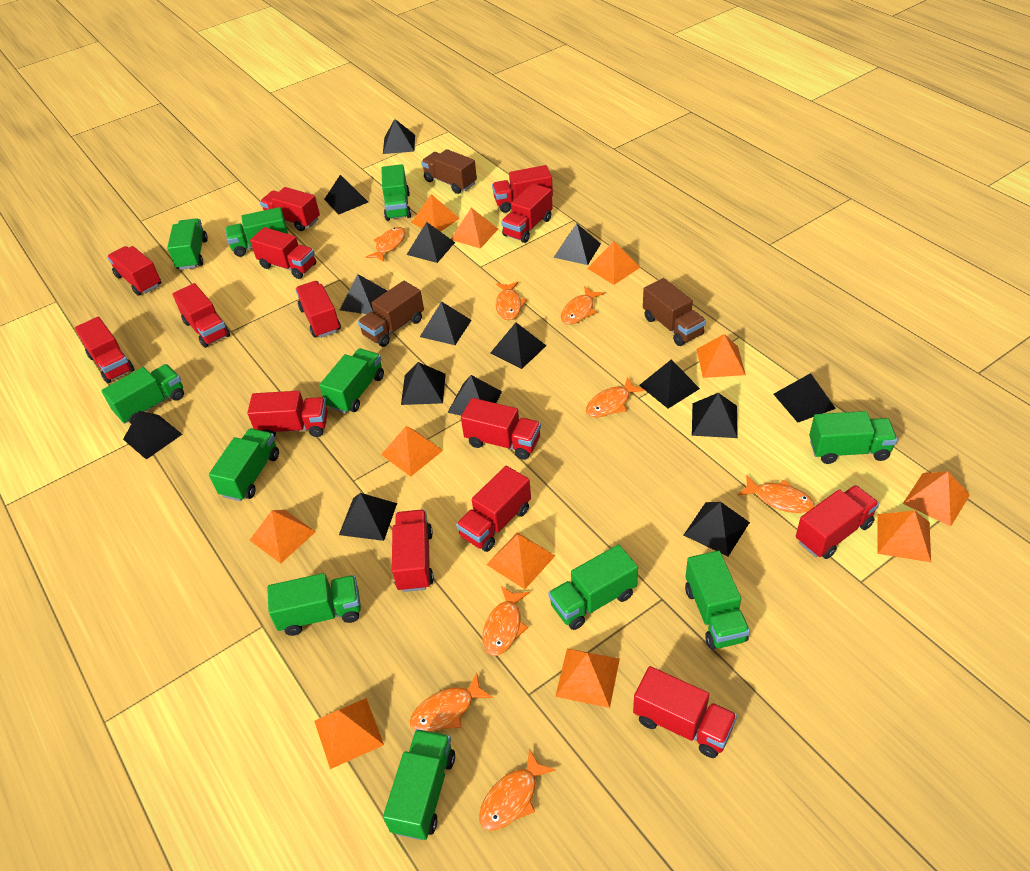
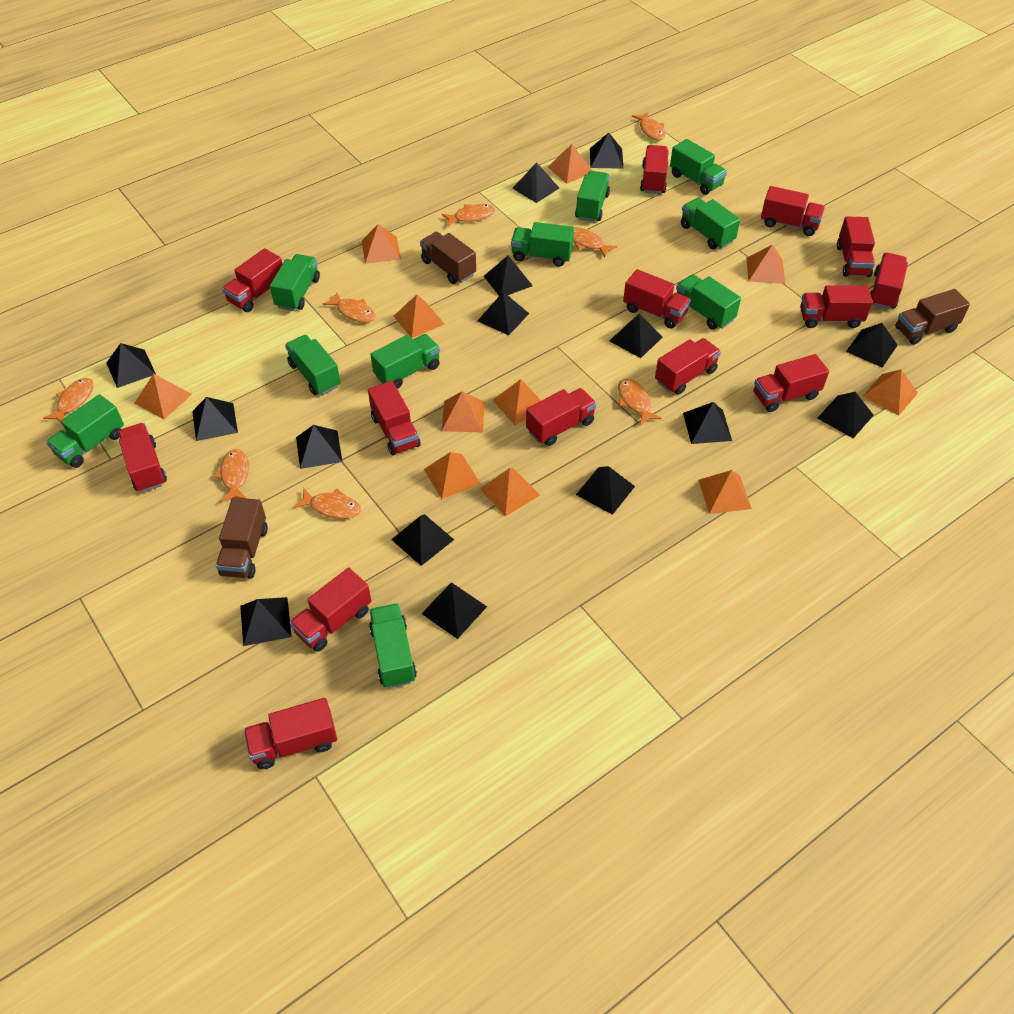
green truck: 11 -> 10

